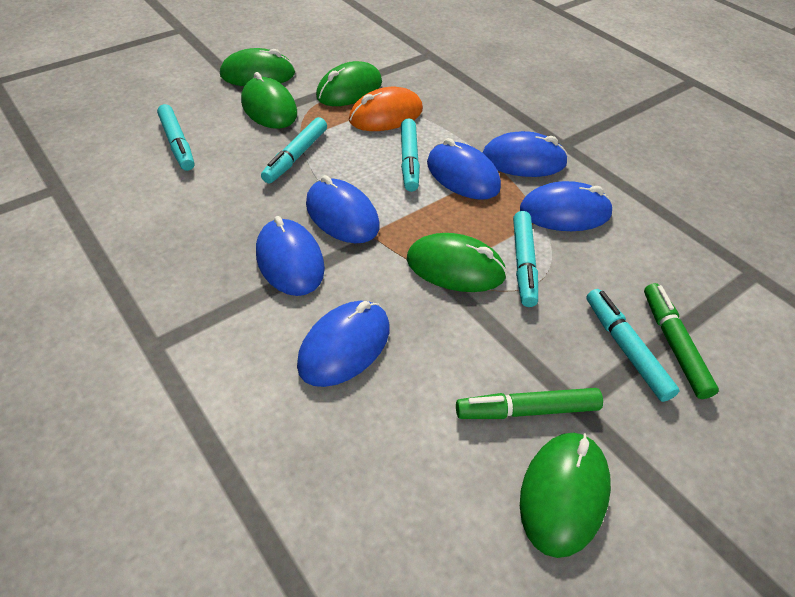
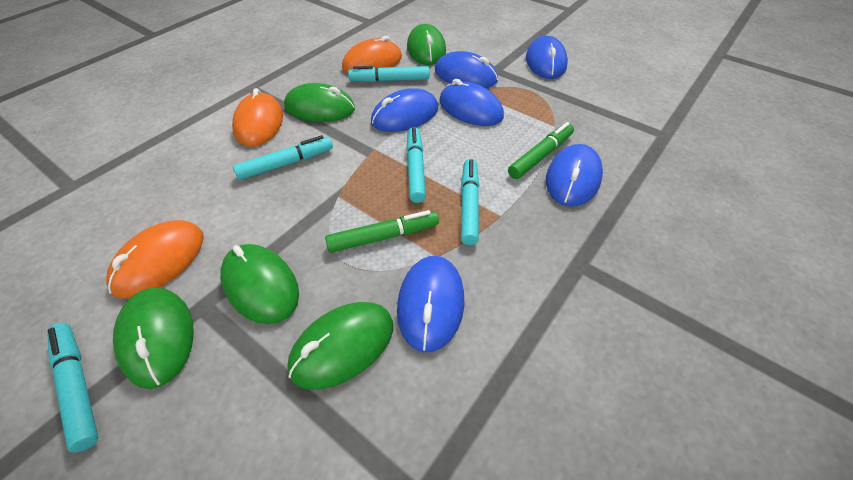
orange mouse: 1 -> 3

